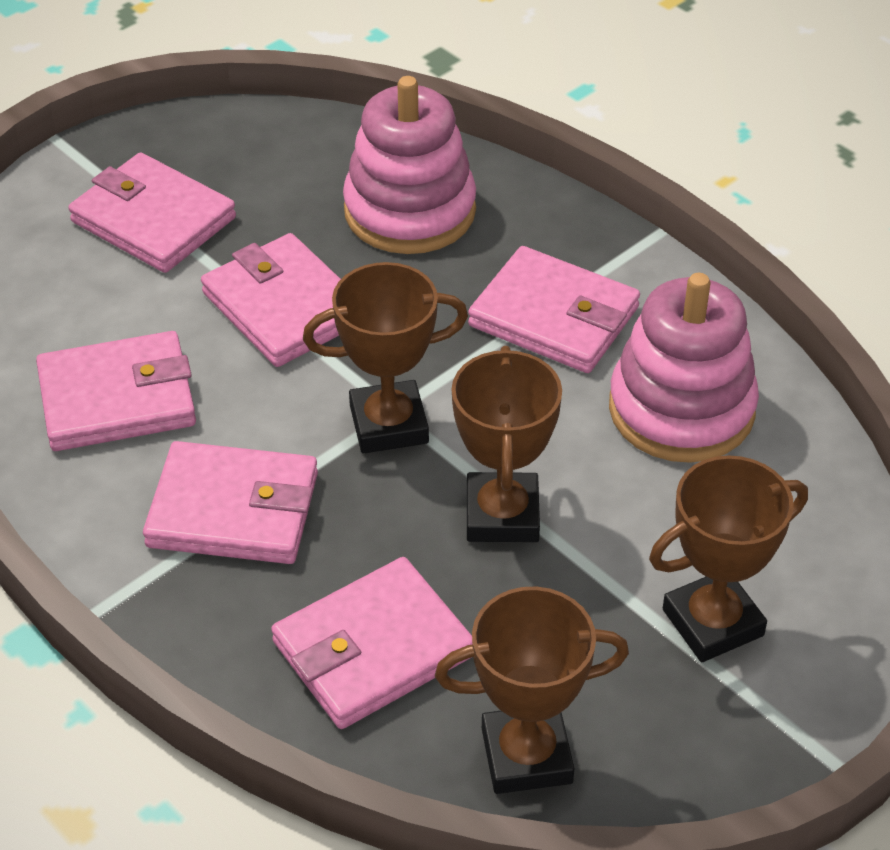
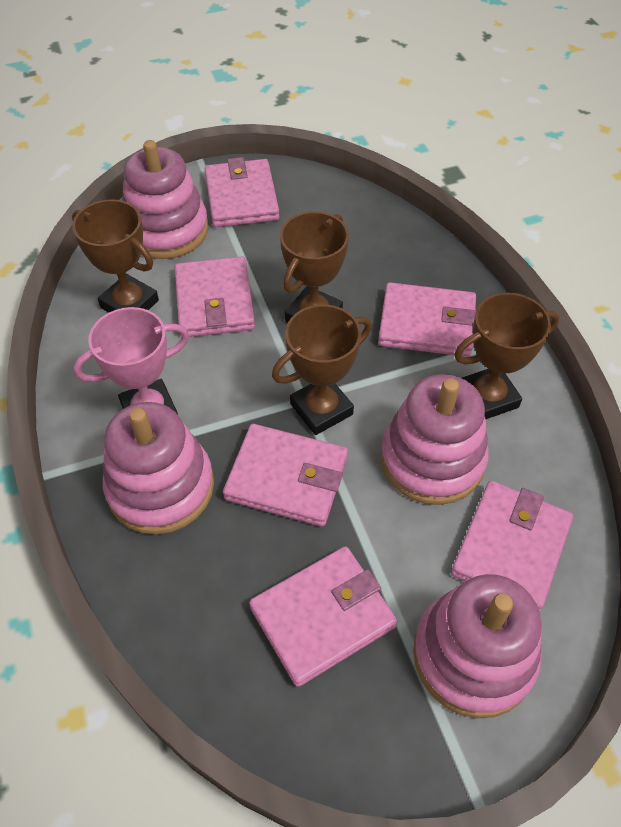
pink stacking toy: 2 -> 4
pink trophy: 0 -> 1

